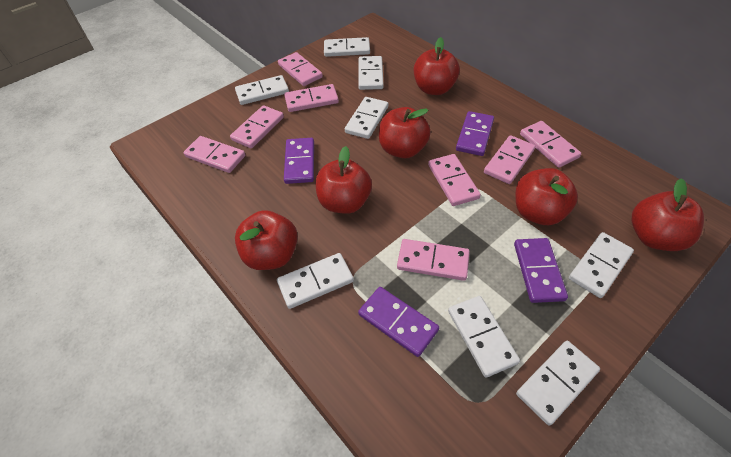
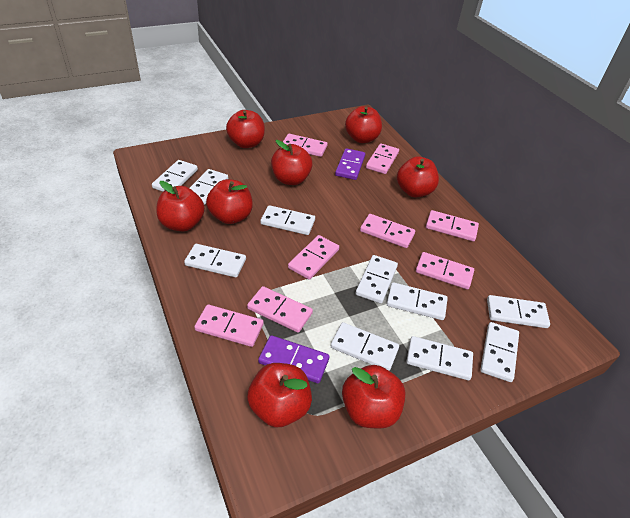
purple domino: 4 -> 2
red apple: 6 -> 8
white domino: 8 -> 10

